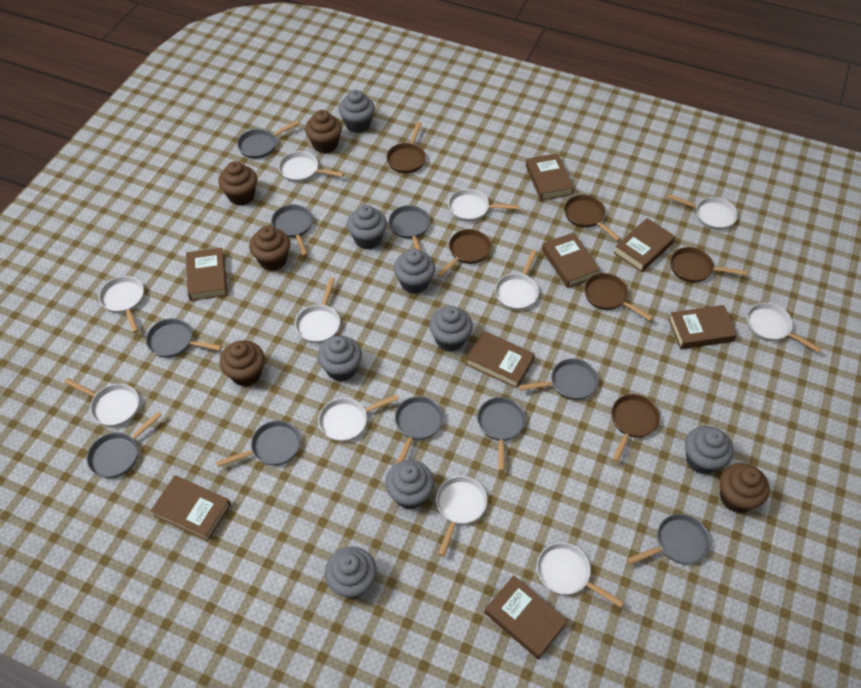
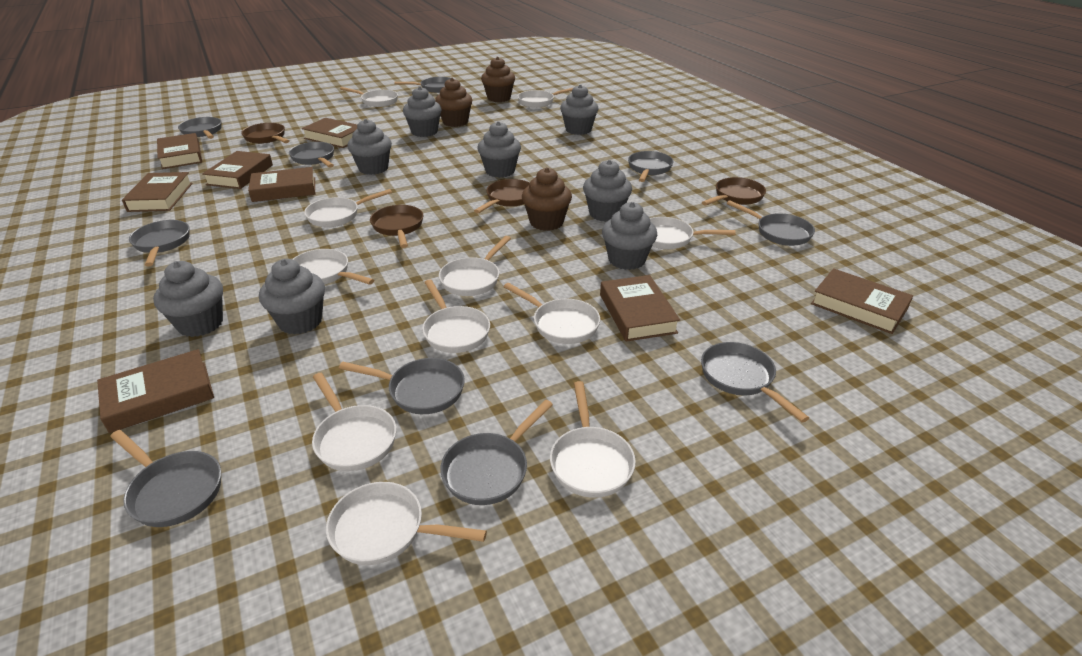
brown cupcake: 5 -> 3
brown pan: 6 -> 4

